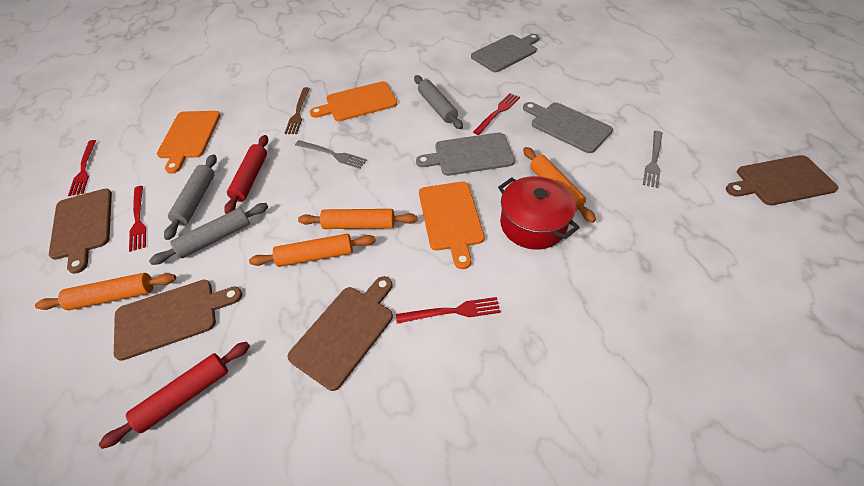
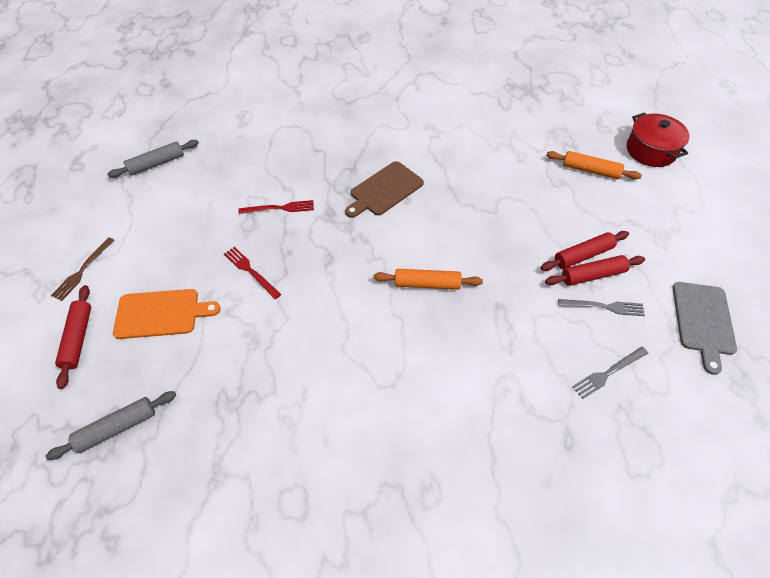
brown cutting board: 4 -> 1
grey cutting board: 3 -> 1
grey rolling pin: 3 -> 2
orange cutting board: 3 -> 1
orange rolling pin: 4 -> 2
red fork: 4 -> 2
red rolling pin: 2 -> 3

